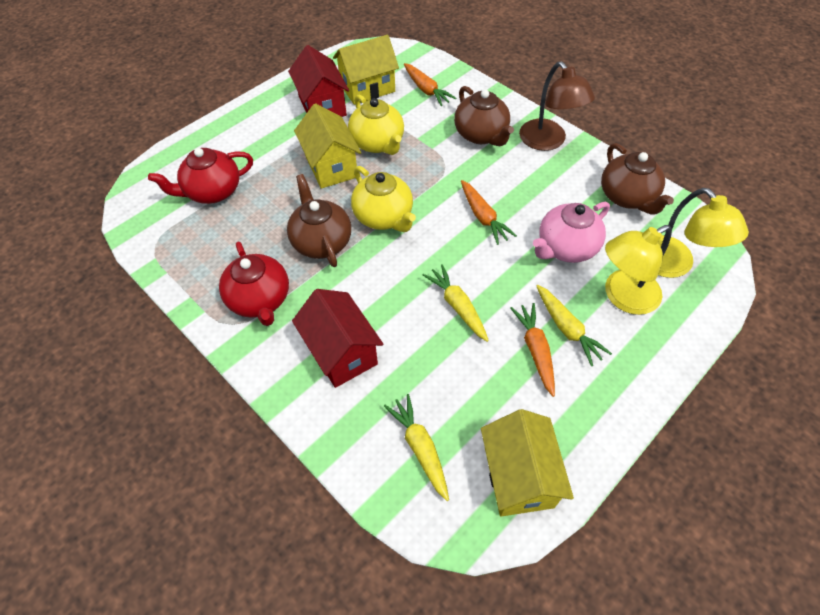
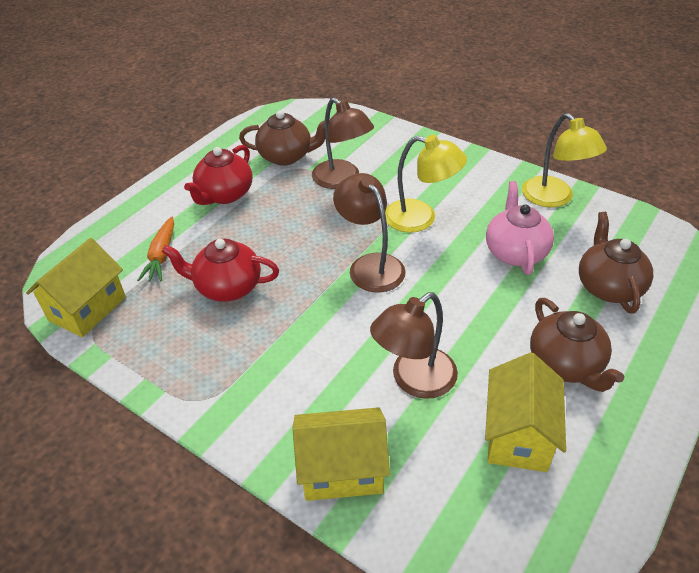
brown lamp: 1 -> 3
orange carrot: 3 -> 1
red house: 2 -> 0
yellow carrot: 3 -> 0
yellow teapot: 2 -> 0

